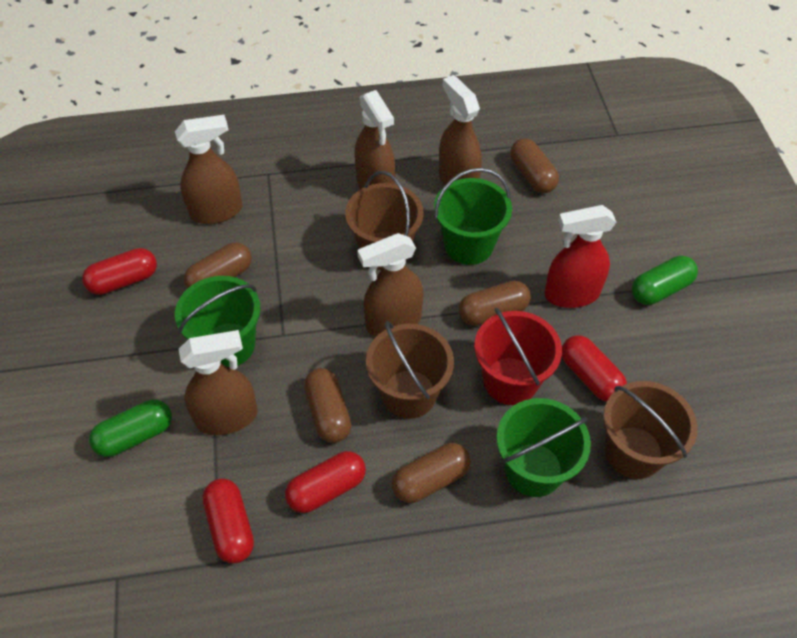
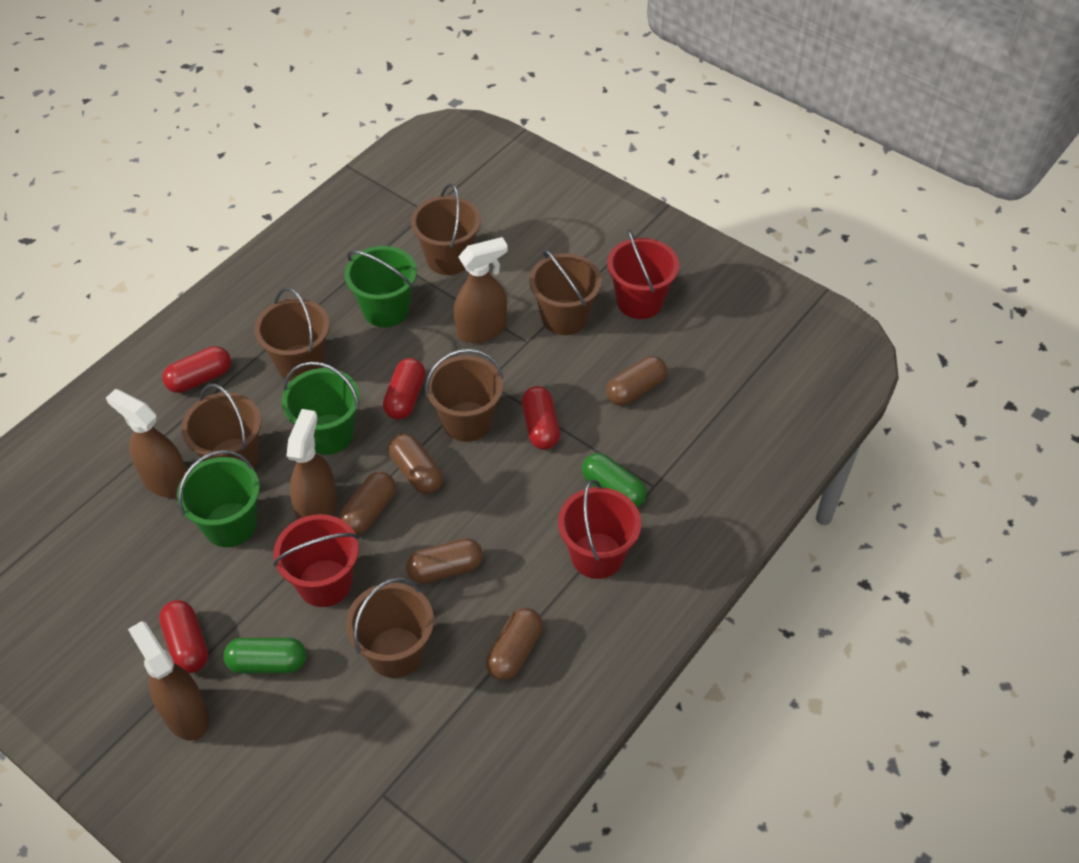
brown bucket: 3 -> 6
brown spray bottle: 5 -> 4
red bucket: 1 -> 3
red spray bottle: 1 -> 0

